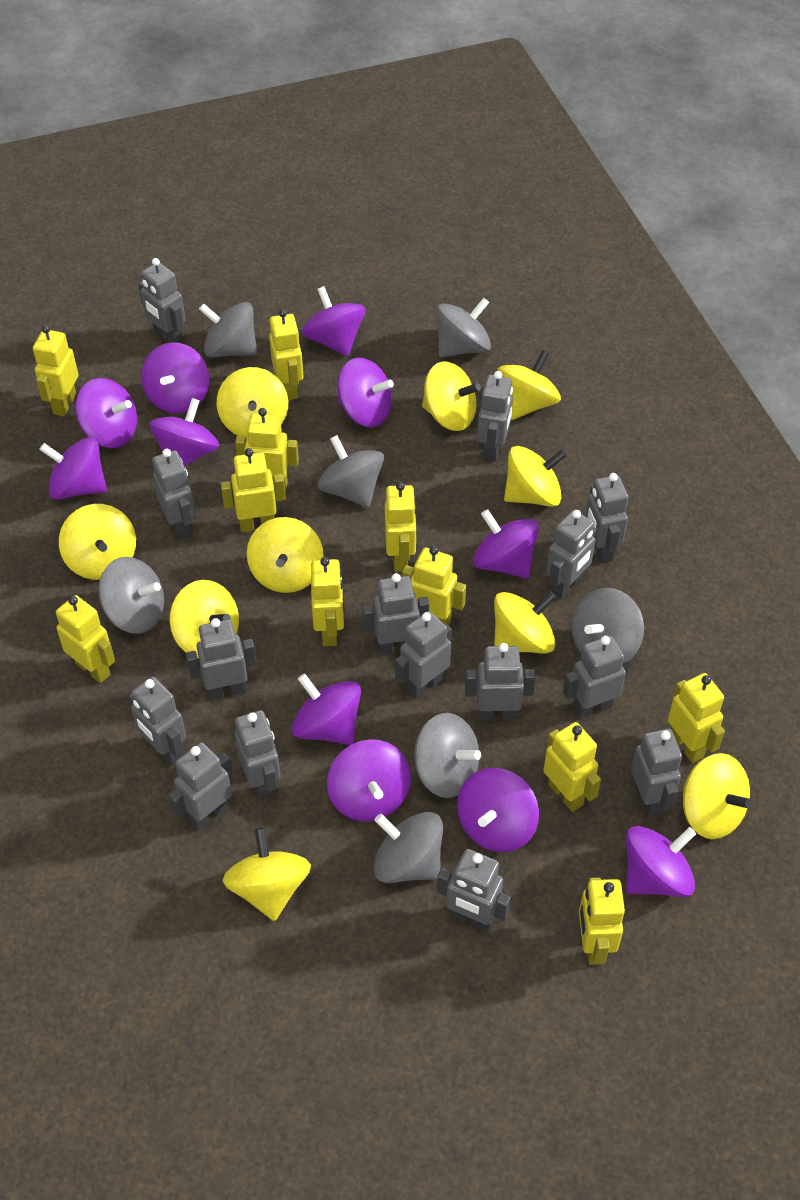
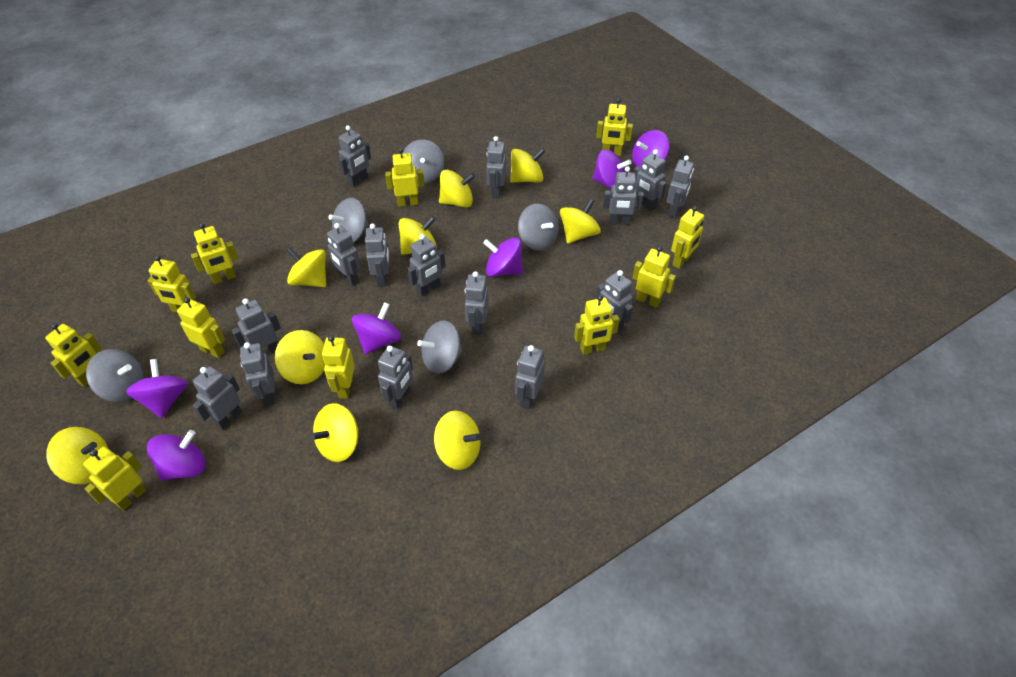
grey spinning top: 7 -> 5
purple spinning top: 11 -> 6
yellow spinning top: 10 -> 9

